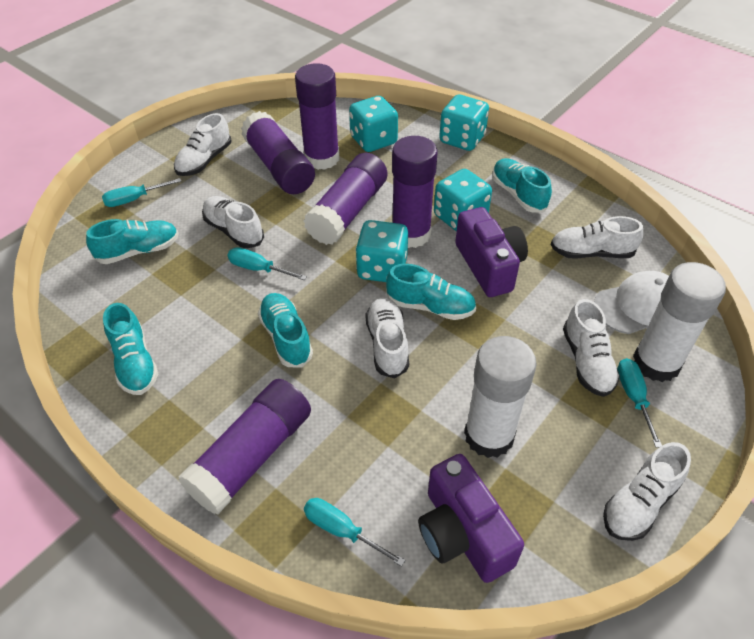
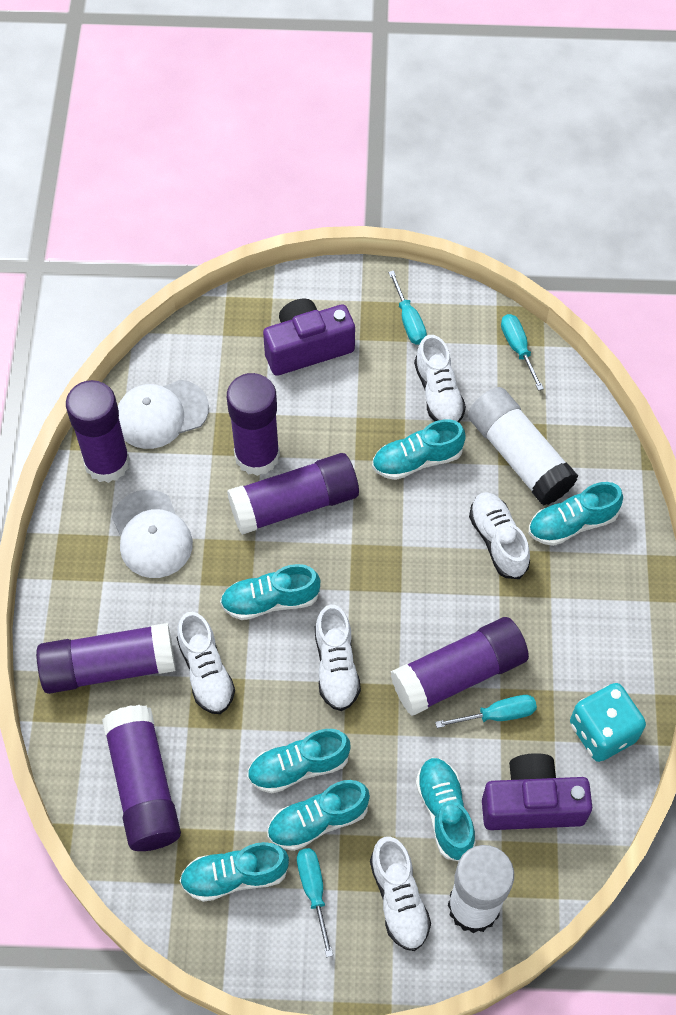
purple glue stick: 5 -> 6
turquoise dice: 4 -> 1
turquoise shoe: 5 -> 7
white cap: 1 -> 2
white shoe: 6 -> 5

